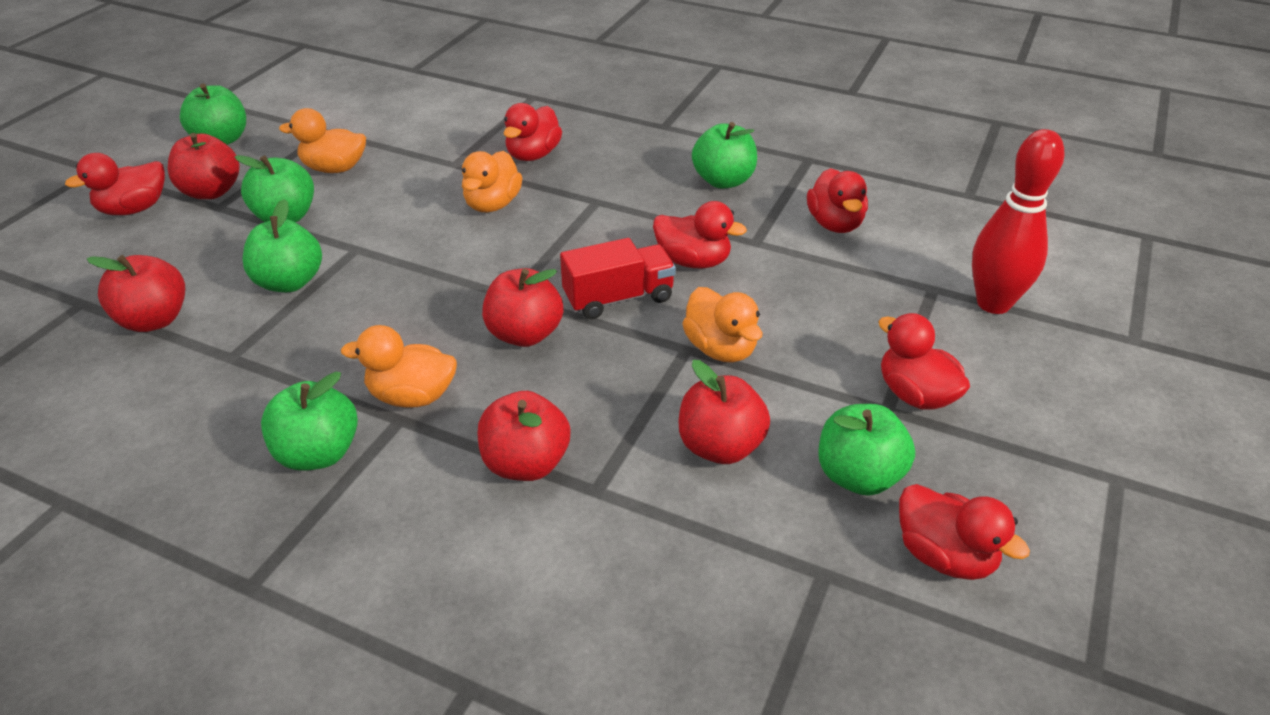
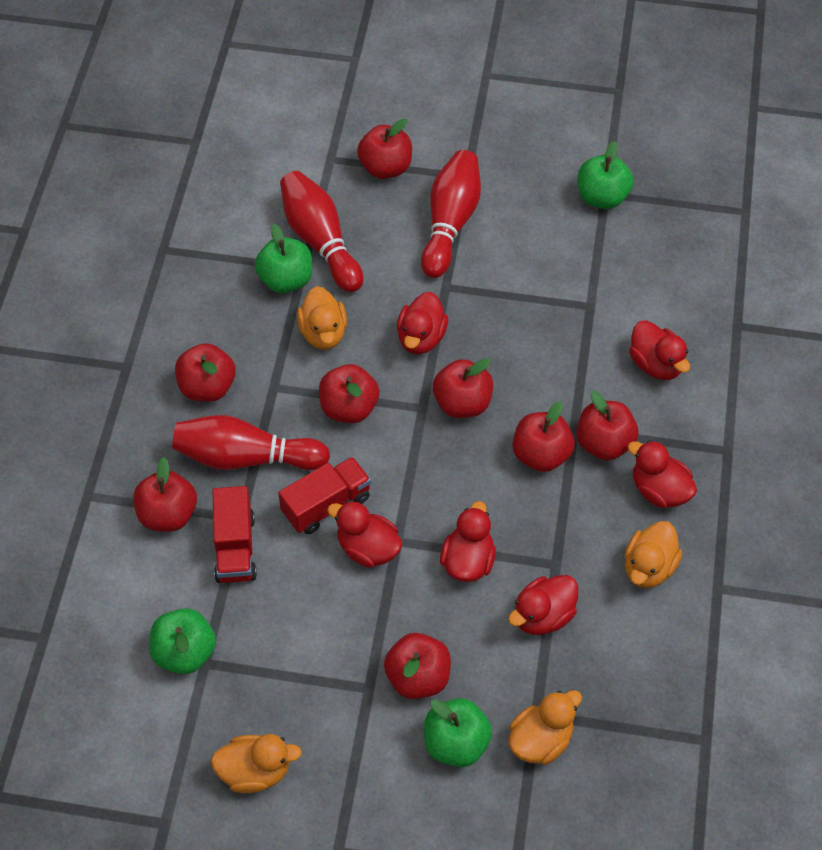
green apple: 6 -> 4
red apple: 5 -> 8
red bowling pin: 1 -> 3
red truck: 1 -> 2

